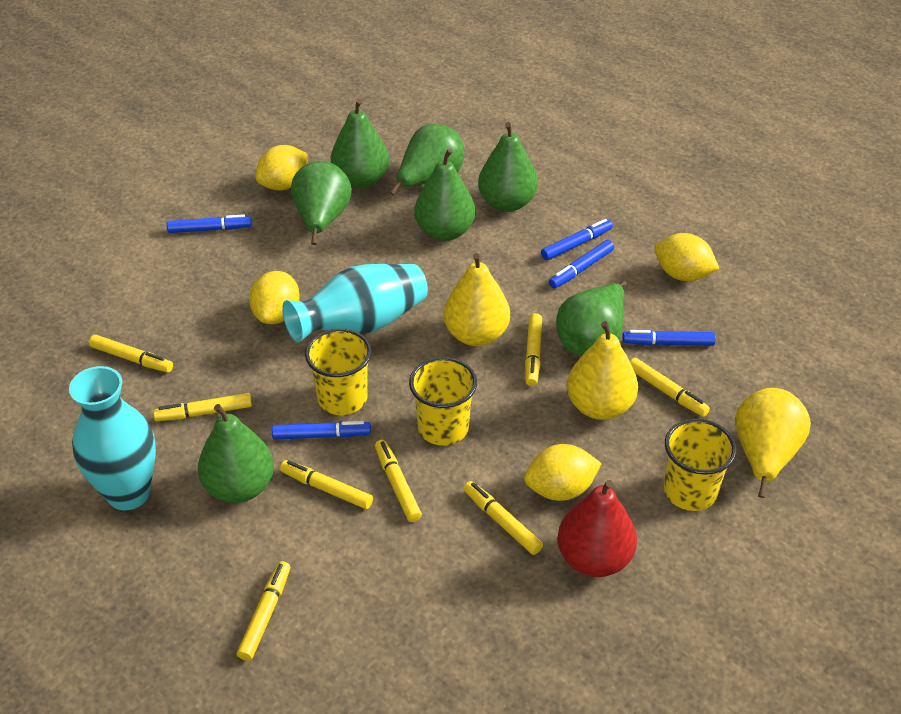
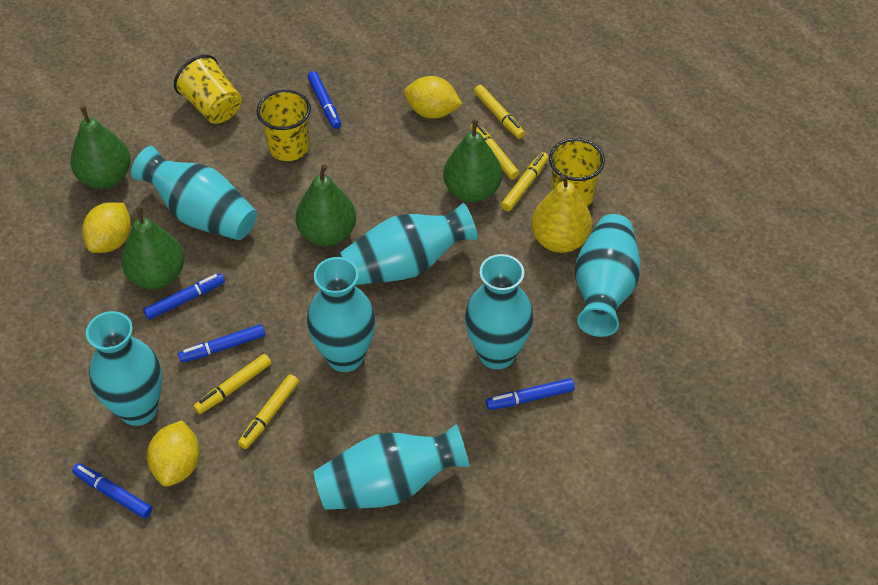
green pear: 7 -> 4
red pear: 1 -> 0
turquoise vase: 2 -> 7
yellow lemon: 4 -> 3
yellow marker: 8 -> 5
yellow pear: 3 -> 1

